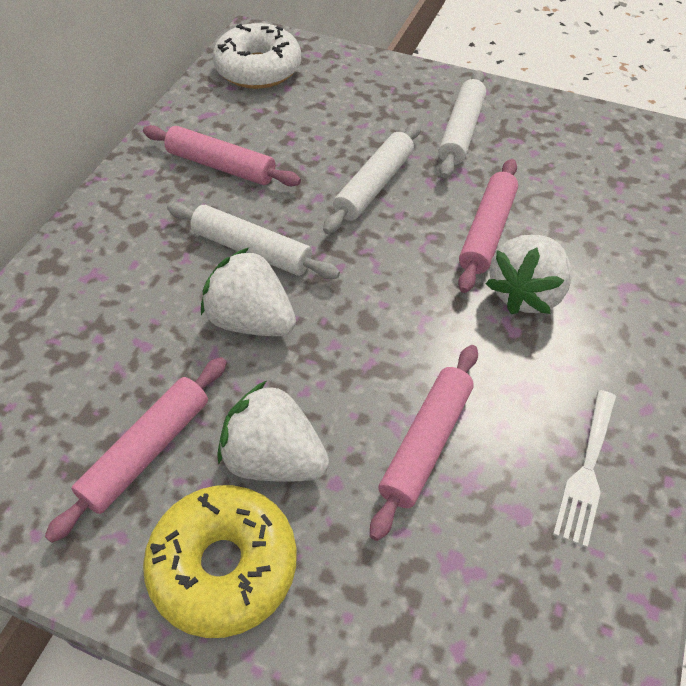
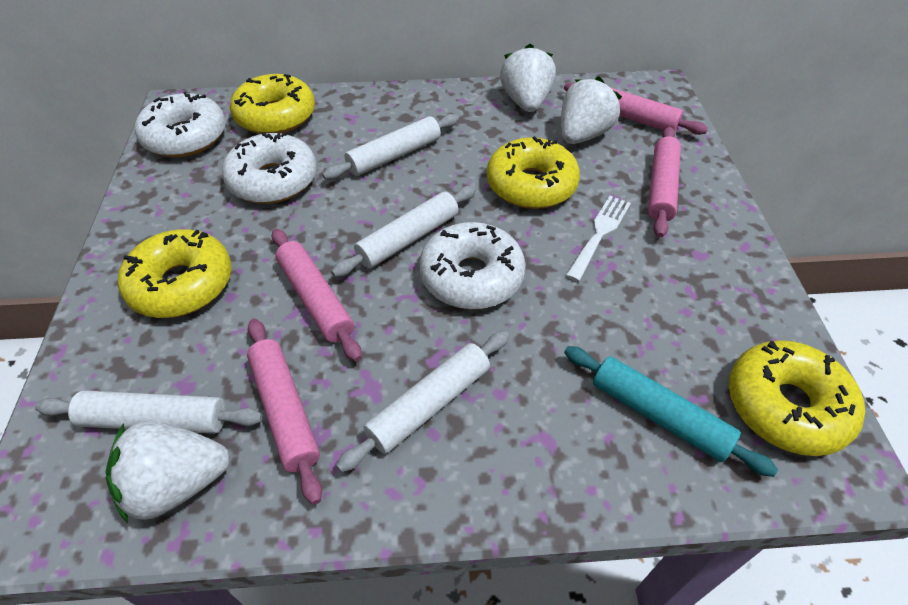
turquoise rolling pin: 0 -> 1
white donut: 1 -> 3
white rolling pin: 3 -> 4
yellow donut: 1 -> 4

